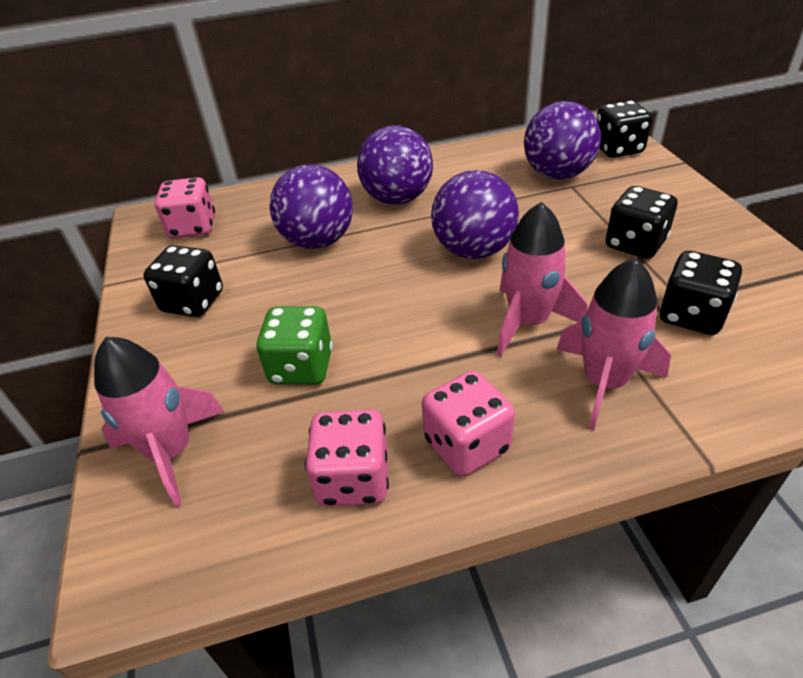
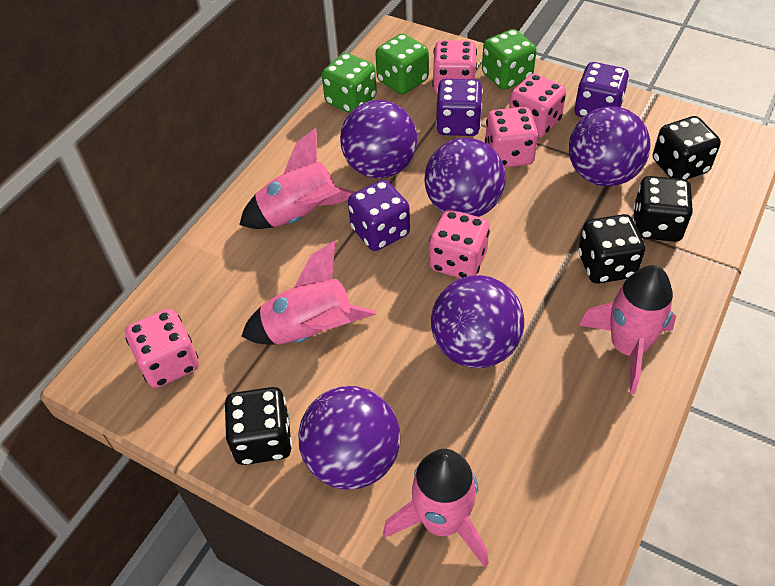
green dice: 1 -> 3
pink dice: 3 -> 5
pink rocket: 3 -> 4
purple ball: 4 -> 5
purple dice: 0 -> 3

